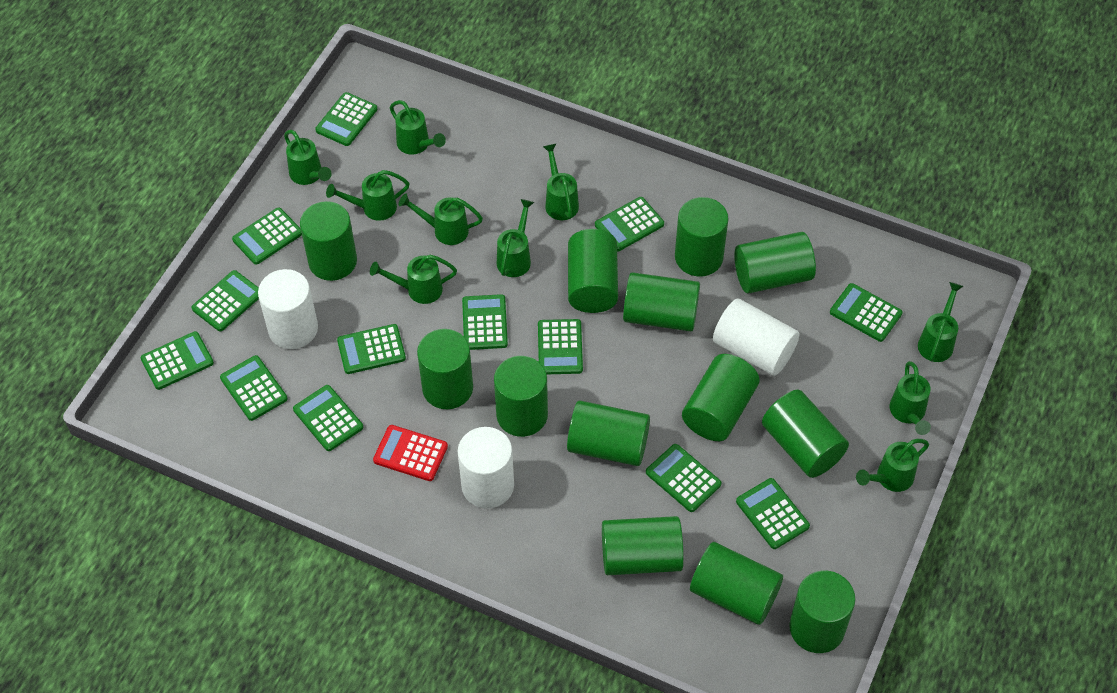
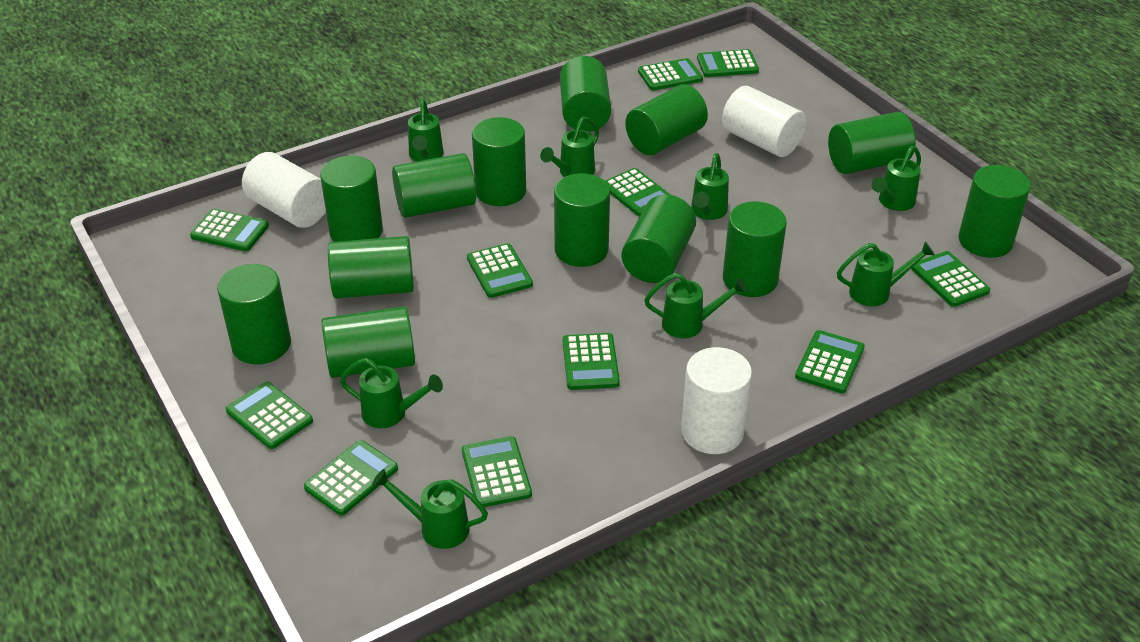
green calculator: 13 -> 11
green watering can: 10 -> 8
red calculator: 1 -> 0

